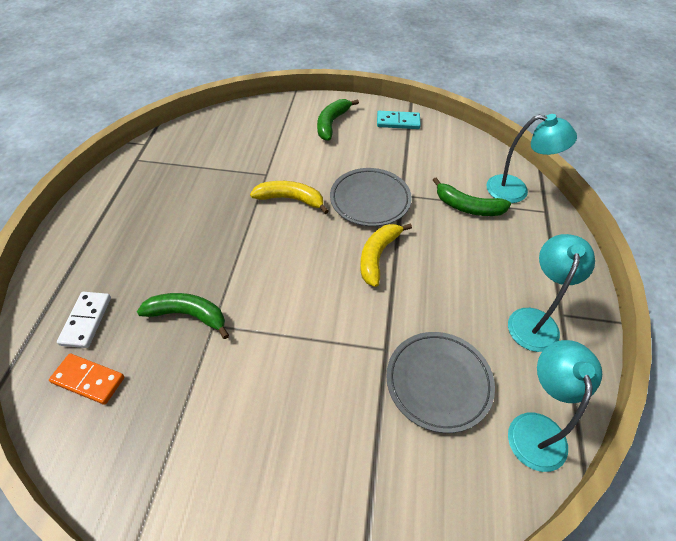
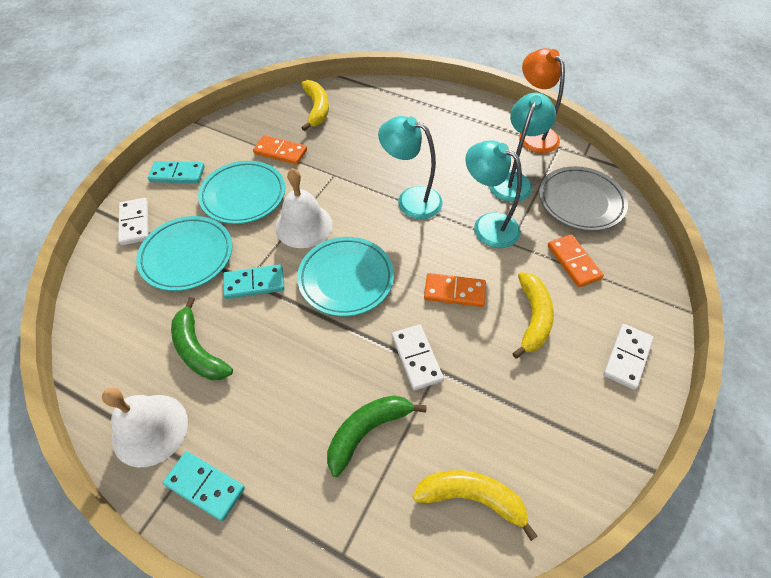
green banana: 3 -> 2
grey plate: 2 -> 1
orange domino: 1 -> 3
orange lamp: 0 -> 1
turquoise domino: 1 -> 3
turquoise plate: 0 -> 3
white bell: 0 -> 2
white domino: 1 -> 3
yellow banana: 2 -> 3

